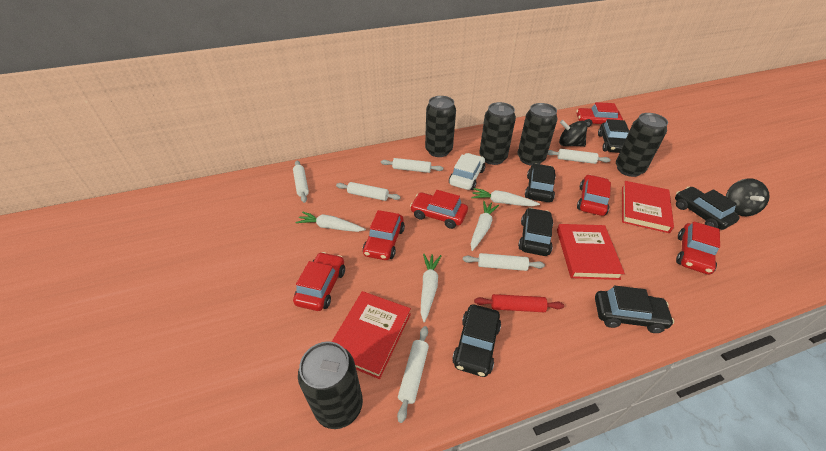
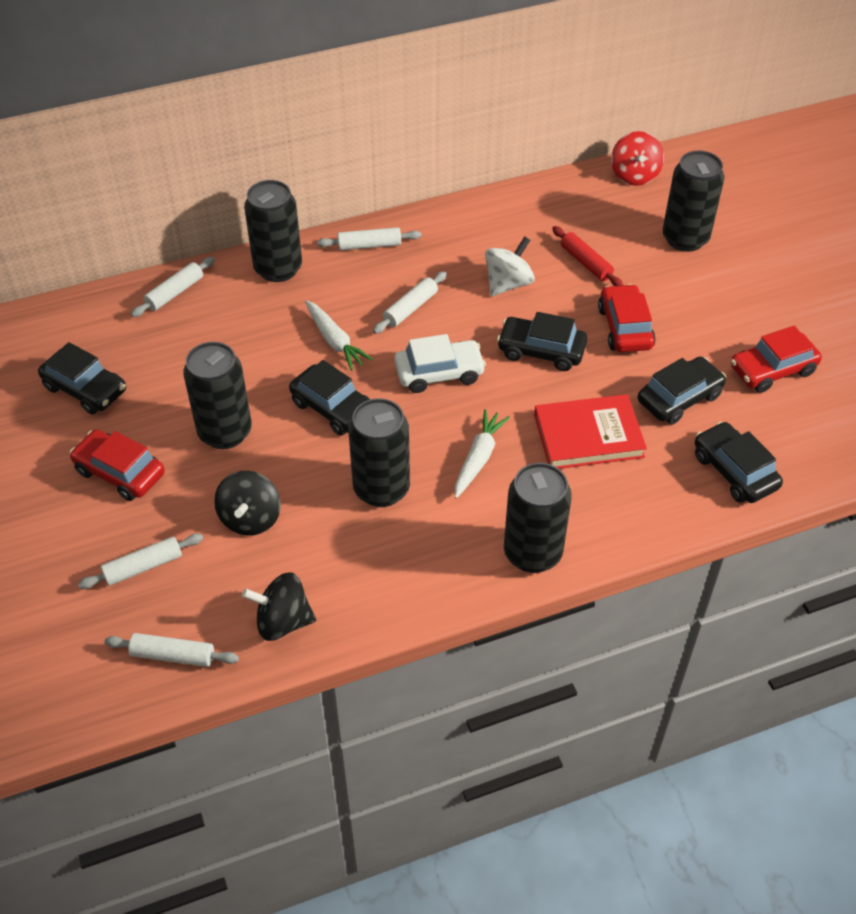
black car: 6 -> 5
red book: 3 -> 1
red car: 6 -> 3
red spinning top: 0 -> 1
white carrot: 4 -> 2
white rolling pin: 6 -> 5
white spinning top: 0 -> 1

